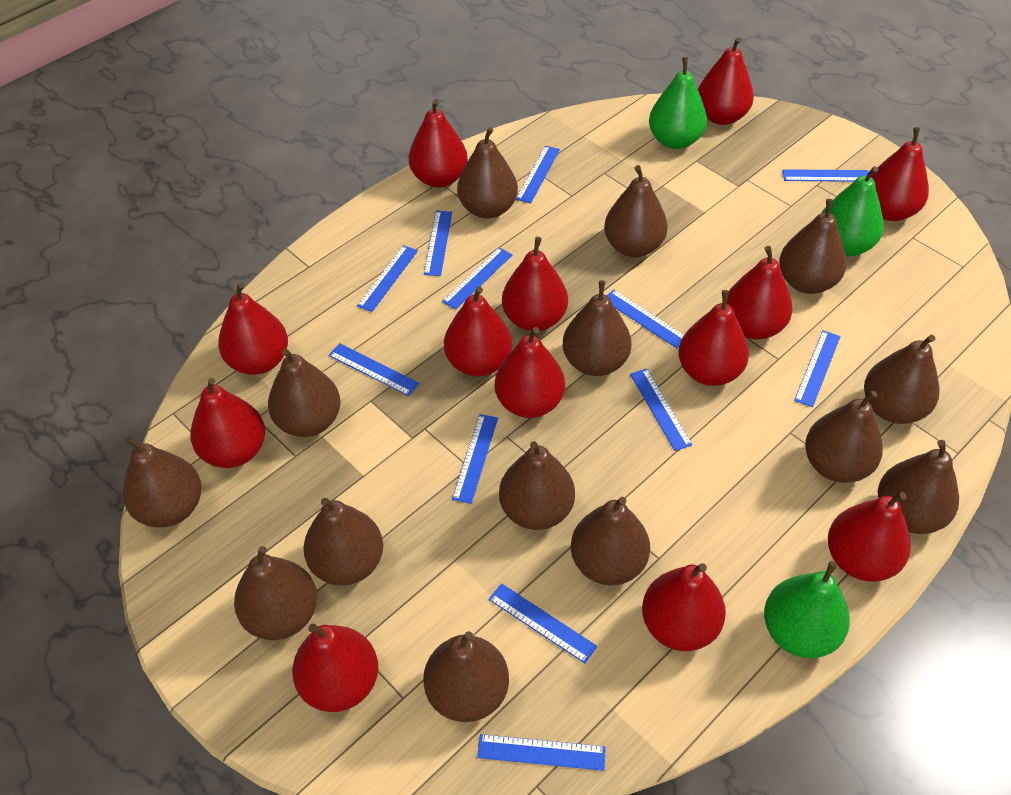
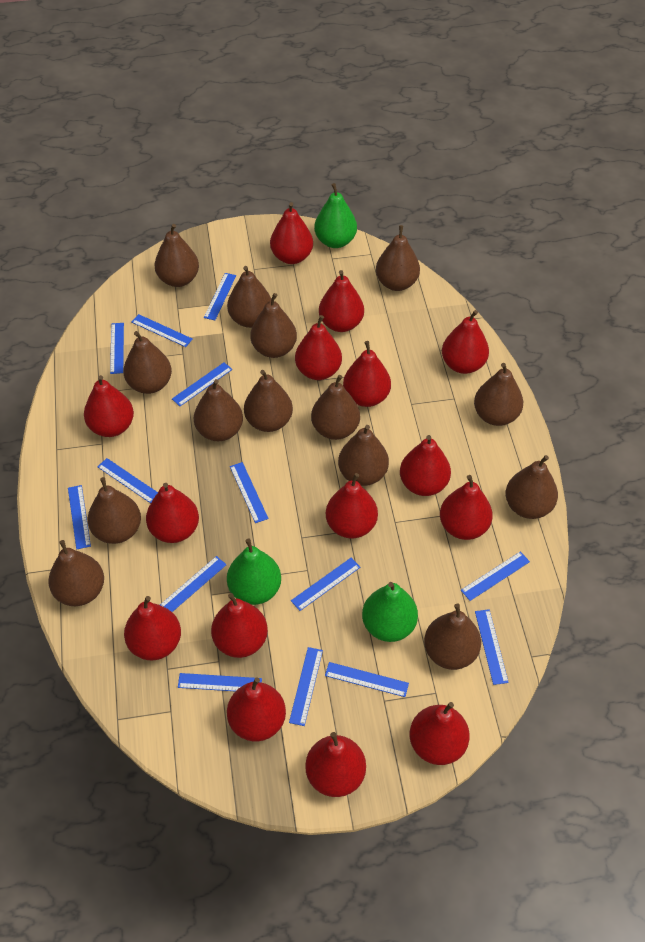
blue ruler: 12 -> 14
red pear: 13 -> 15

